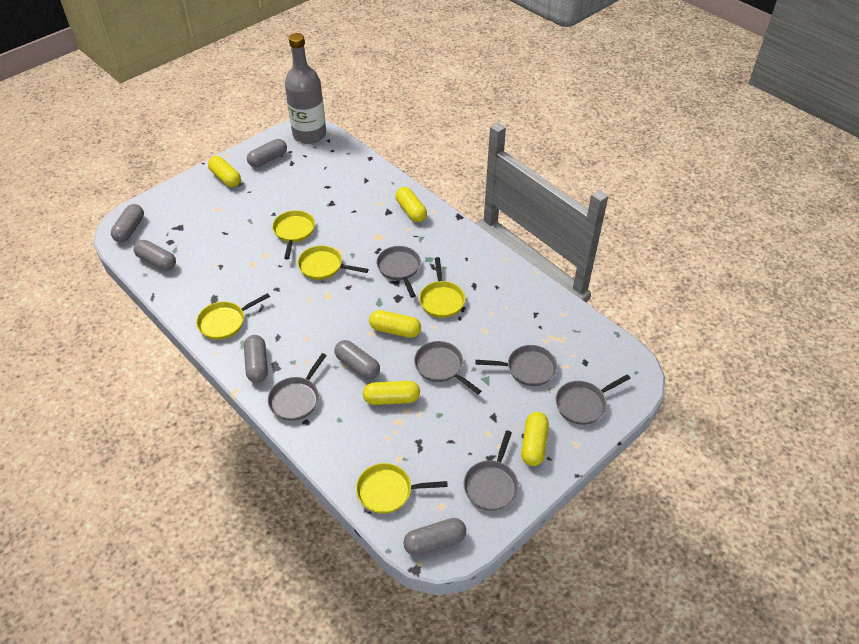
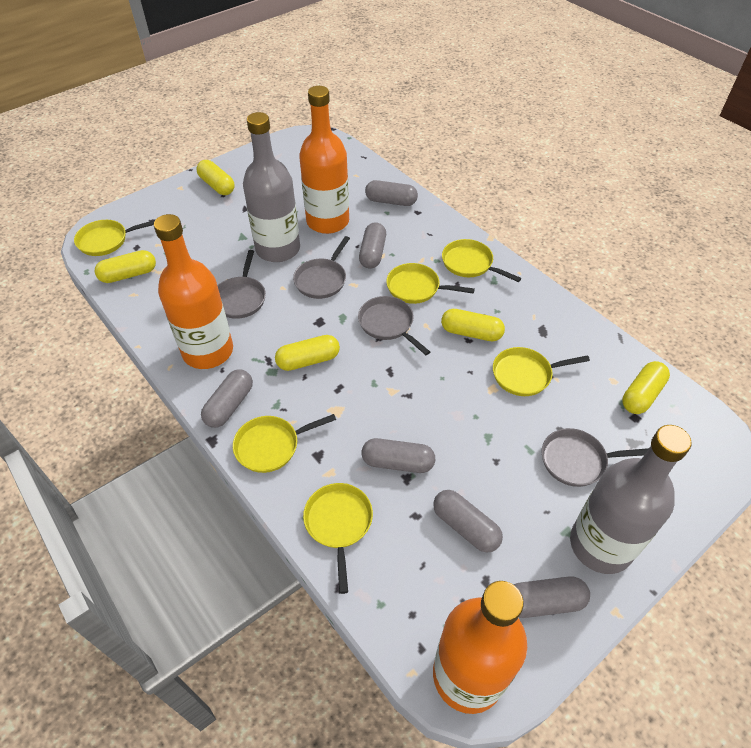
grey bottle: 1 -> 2
grey pan: 6 -> 4
orange bottle: 0 -> 3
yellow pan: 5 -> 6

